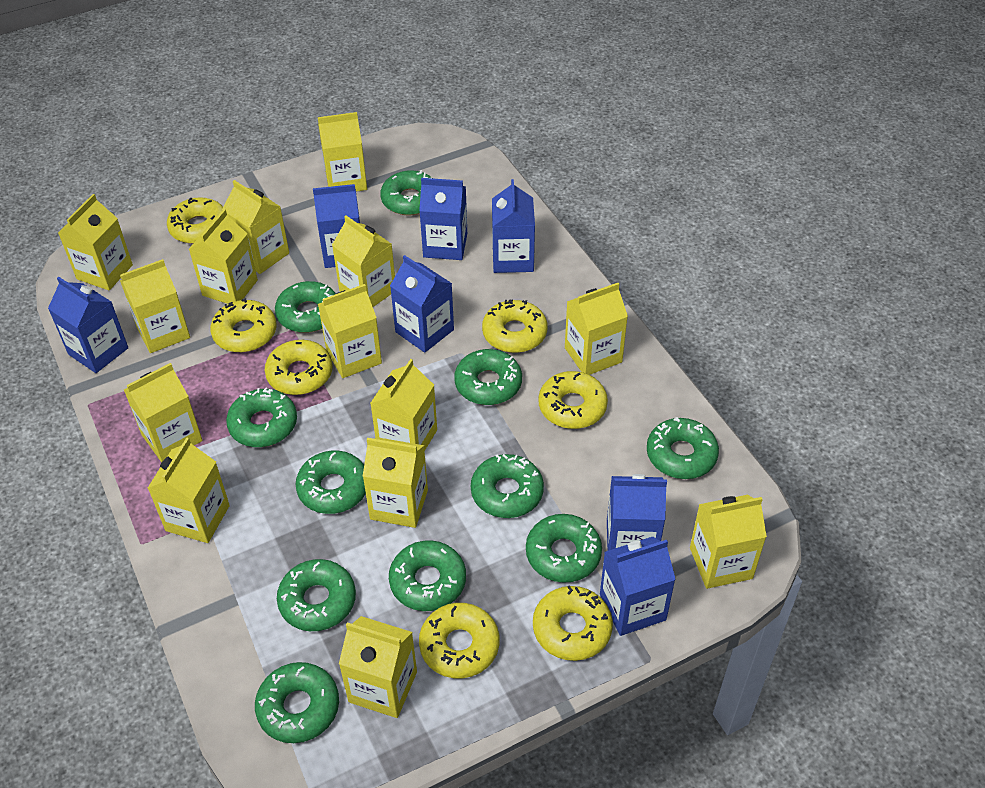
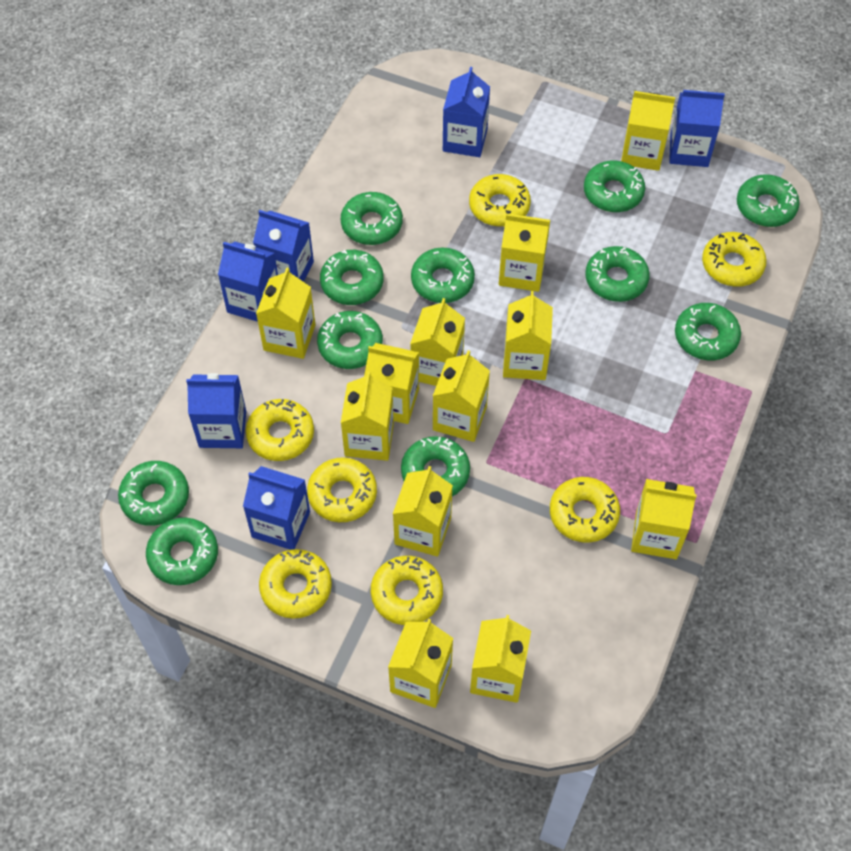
blue carton: 7 -> 6
yellow carton: 14 -> 12

